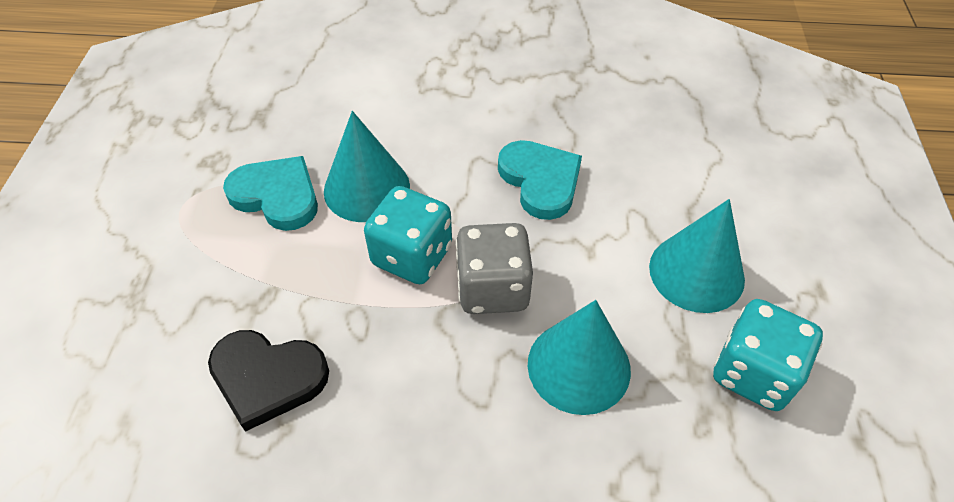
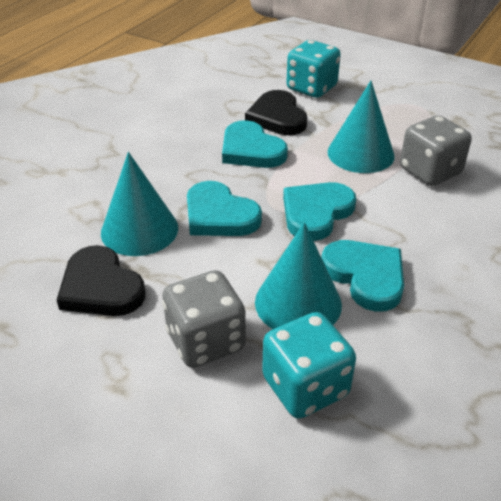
black heart: 1 -> 2
grey dice: 1 -> 2
turquoise heart: 2 -> 4

